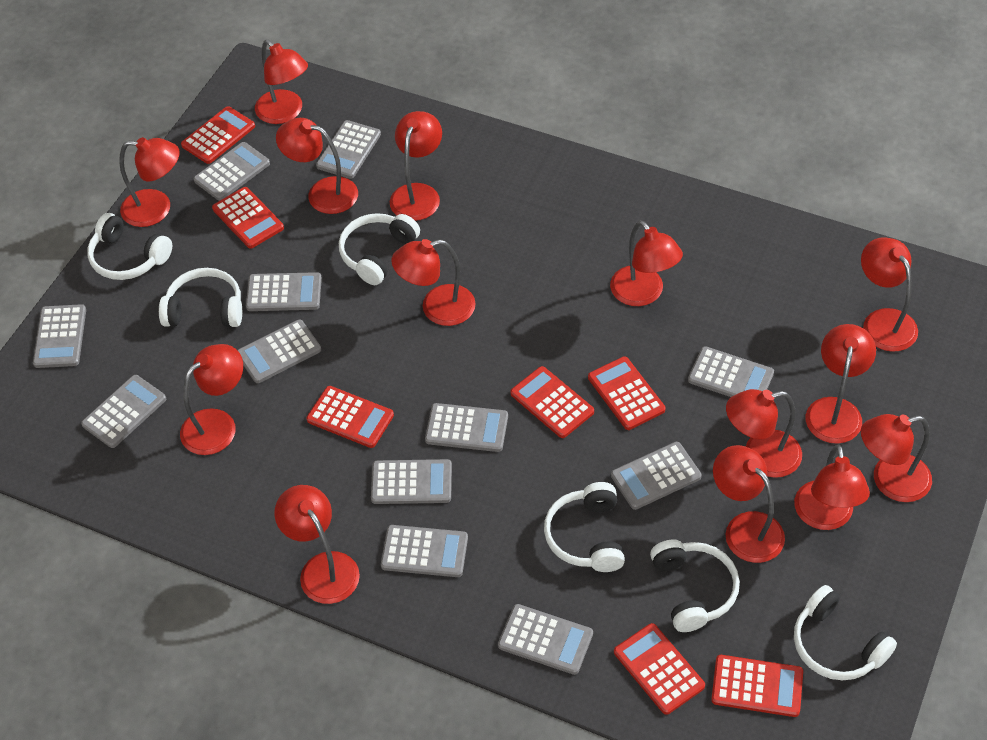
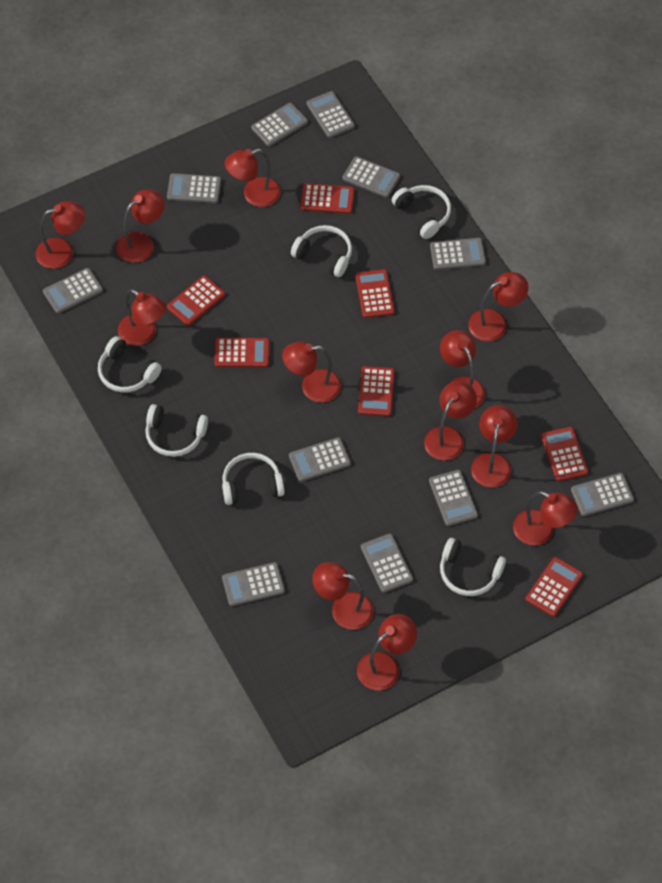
grey calculator: 12 -> 11
red lamp: 14 -> 12

